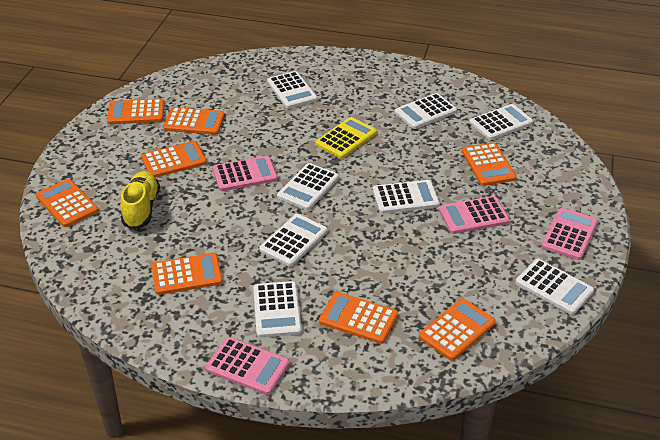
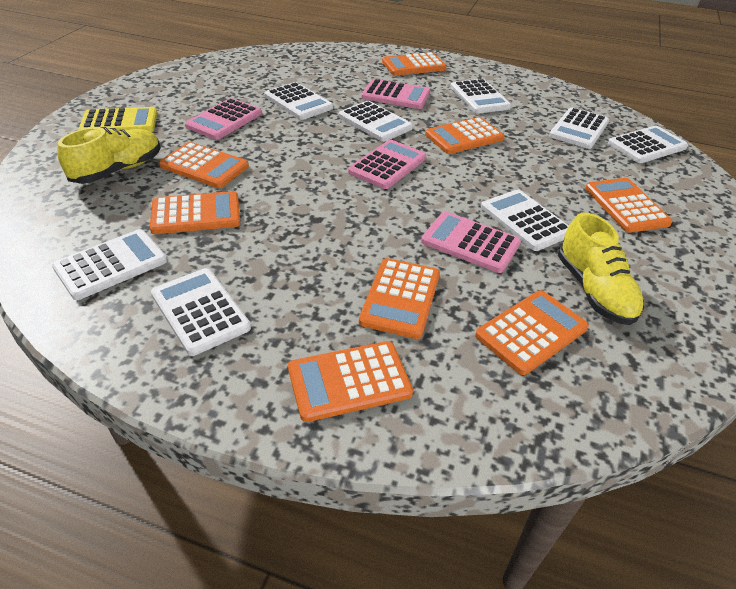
yellow shoe: 1 -> 2

